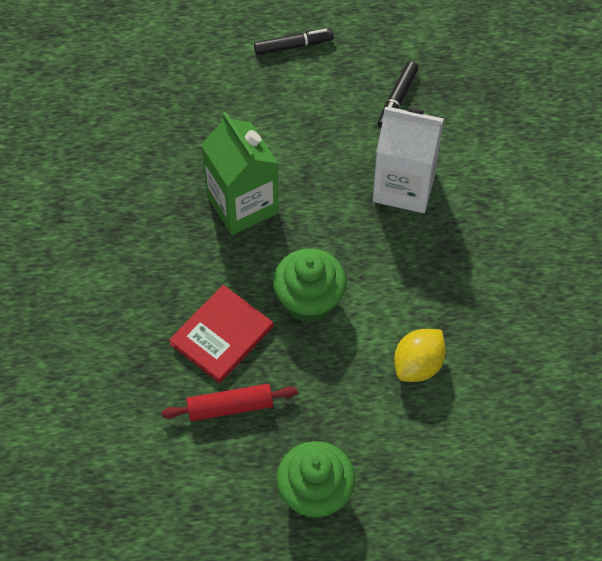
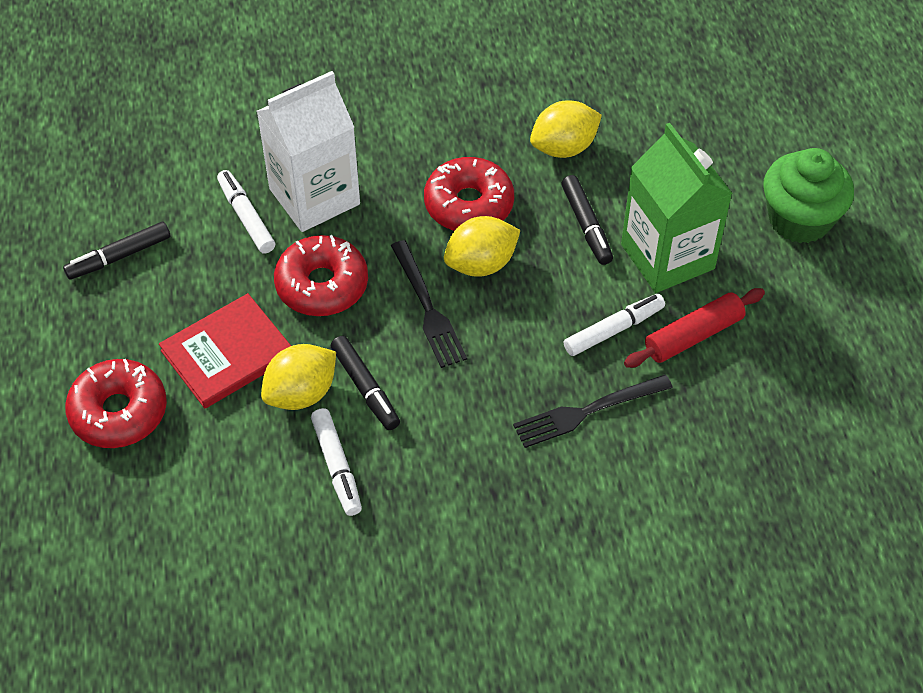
black fork: 0 -> 2
black marker: 2 -> 3
green cupcake: 2 -> 1
red donut: 0 -> 3
white marker: 0 -> 3
yellow lemon: 1 -> 3

